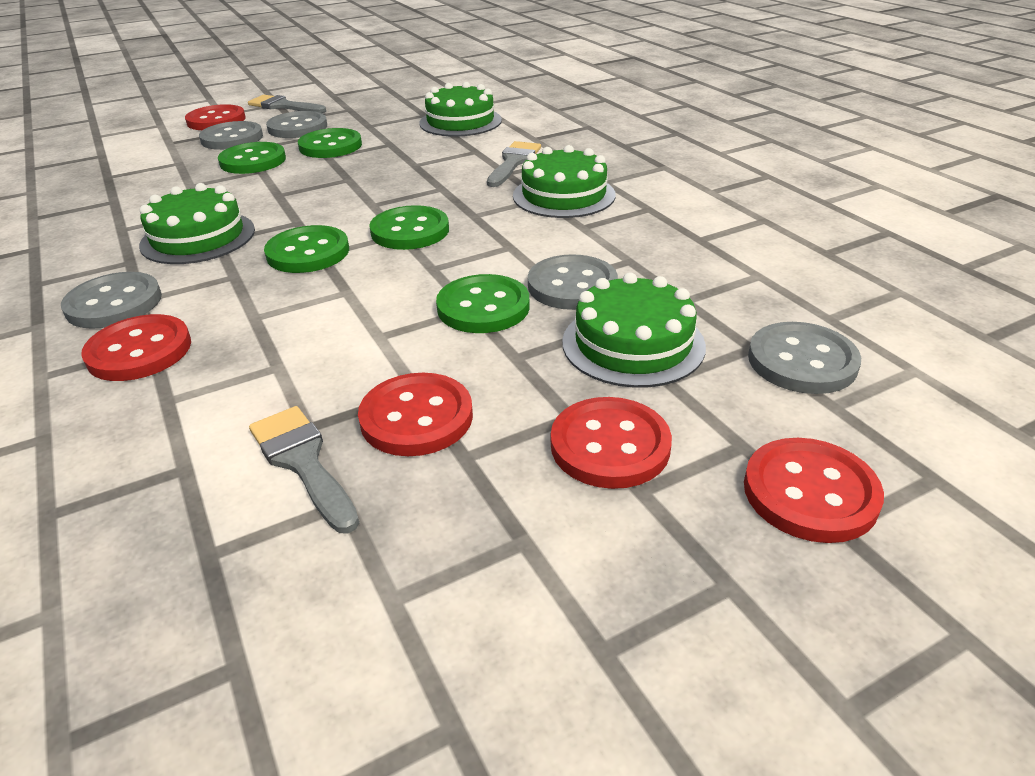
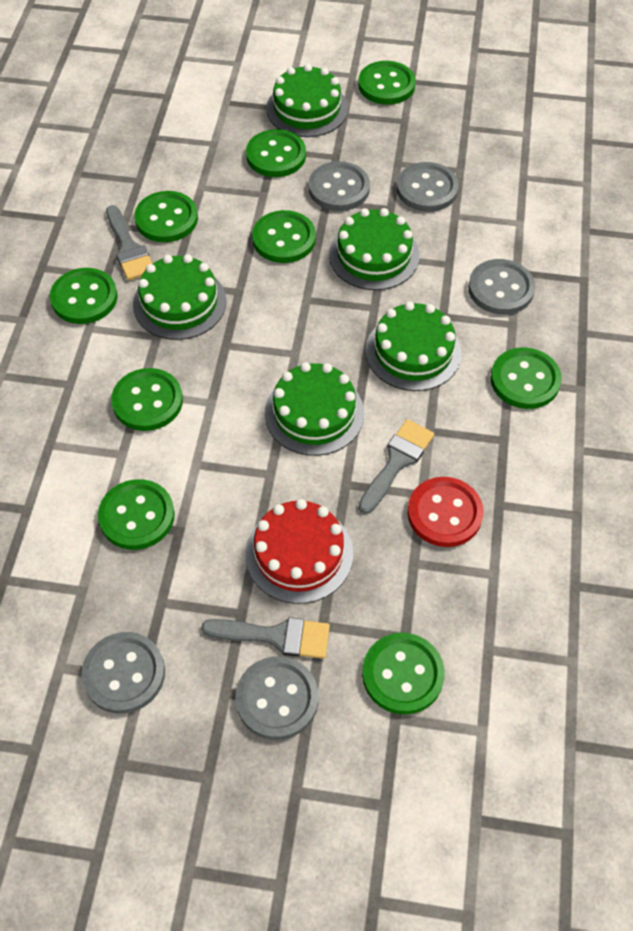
green button: 5 -> 9
green cake: 4 -> 5
red button: 5 -> 1
red cake: 0 -> 1

